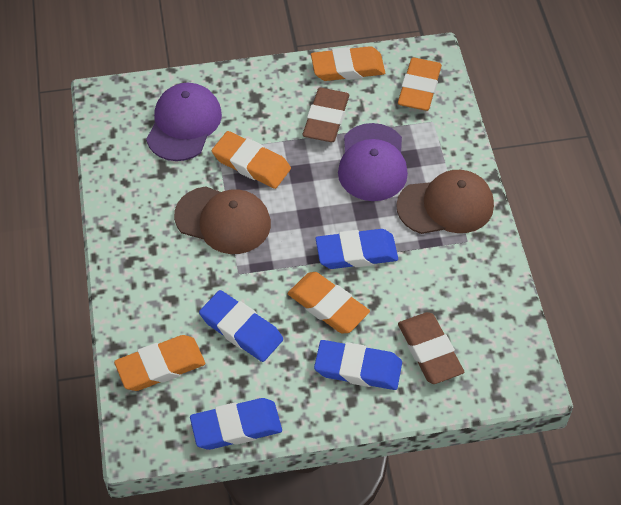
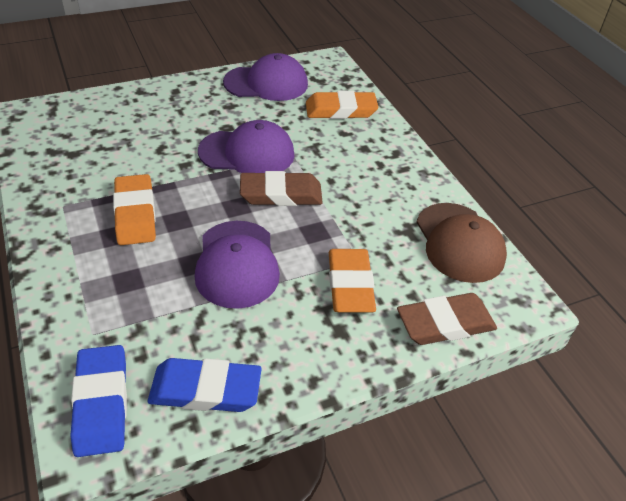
blue eraser: 4 -> 2
brown cap: 2 -> 1
orange eraser: 5 -> 3
purple cap: 2 -> 3

